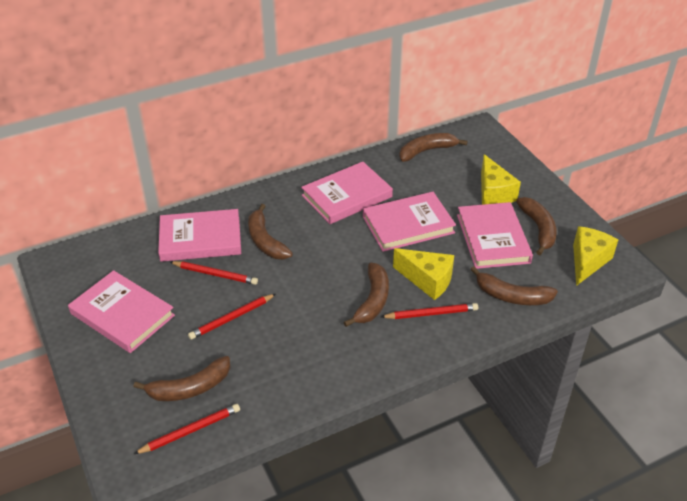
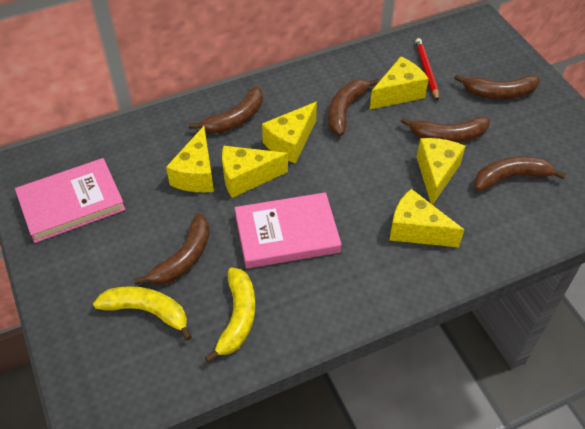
pink book: 5 -> 2
red pencil: 4 -> 1
yellow banana: 0 -> 2
yellow cheese: 3 -> 6

